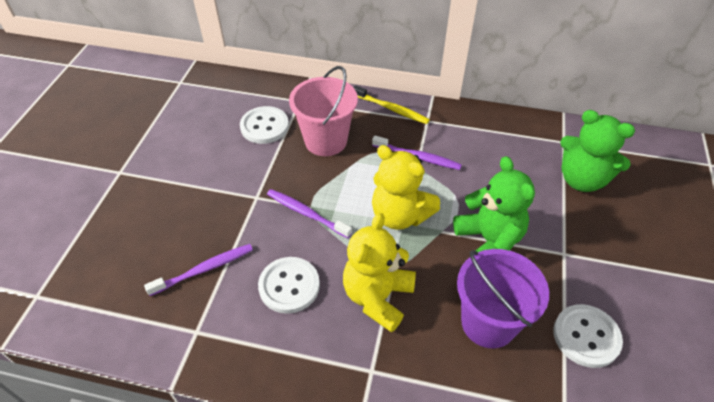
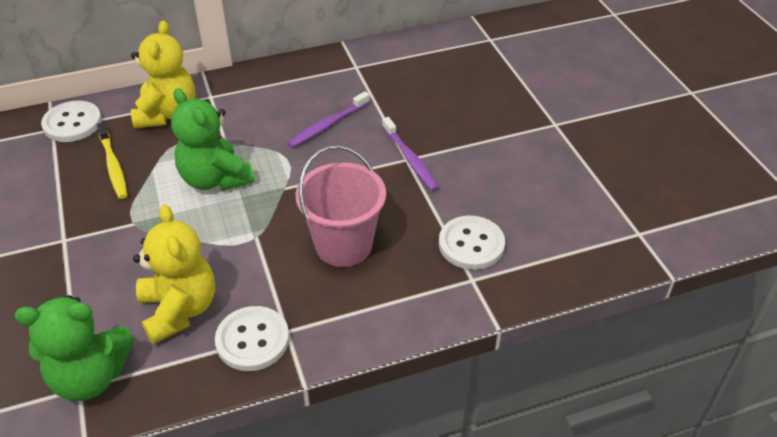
purple bucket: 1 -> 0
purple toothbrush: 3 -> 2

